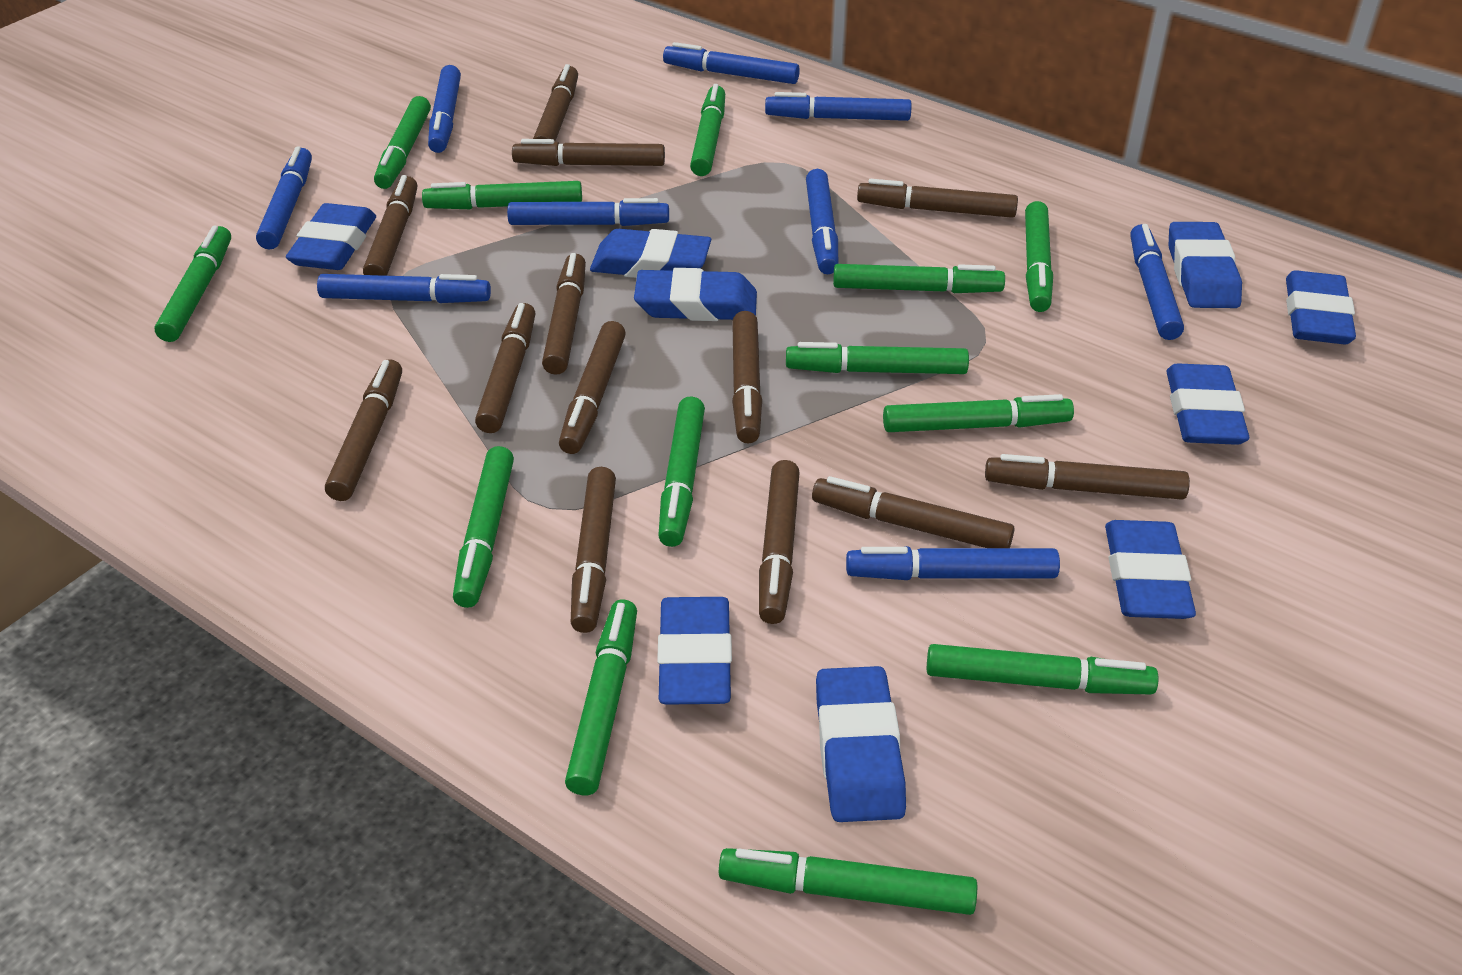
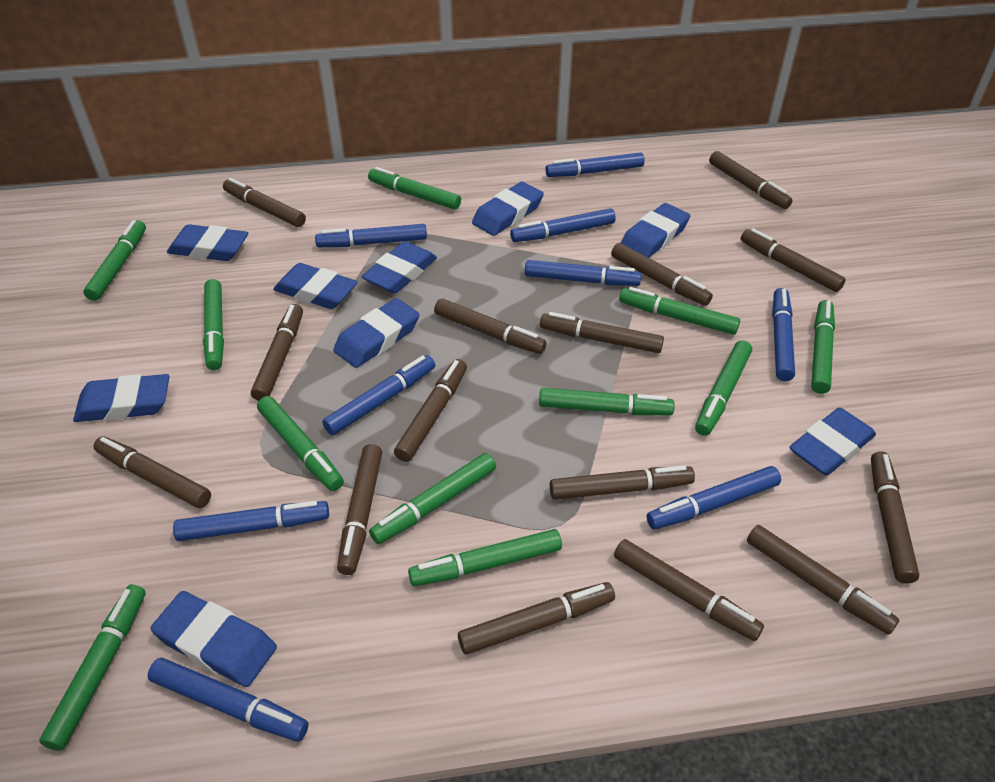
brown marker: 13 -> 15
green marker: 13 -> 11

